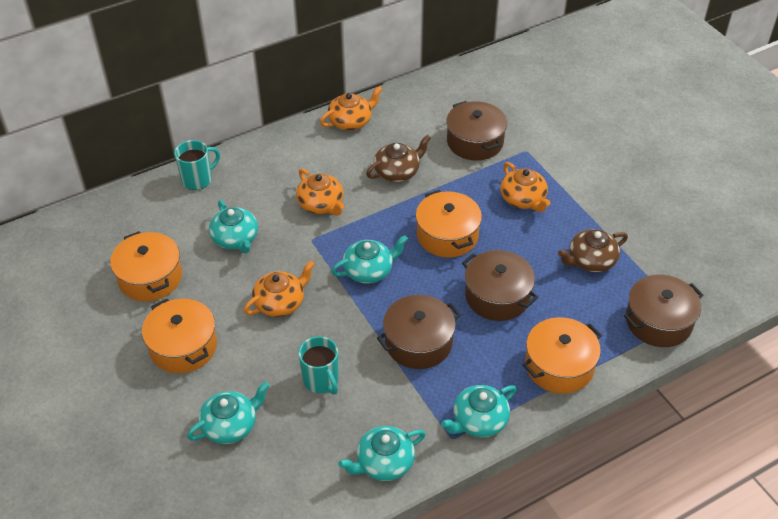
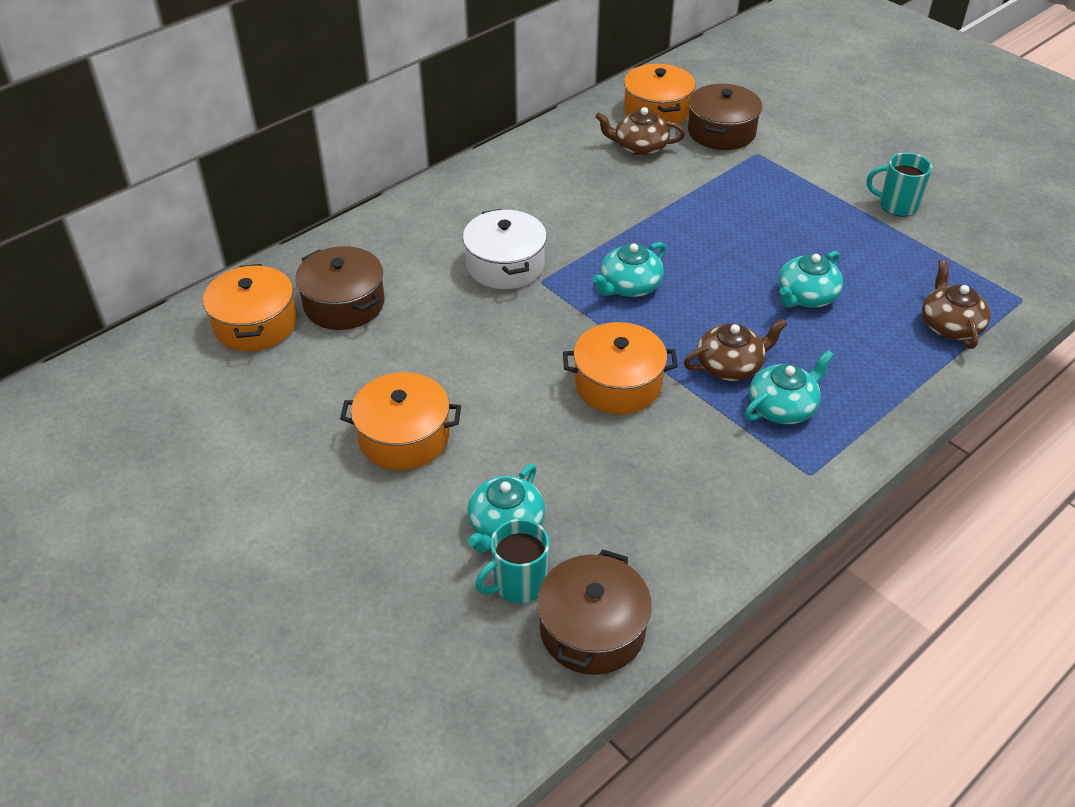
brown pot: 4 -> 3
brown teapot: 2 -> 3
orange teapot: 4 -> 0
turquoise teapot: 5 -> 4
white pot: 0 -> 1

